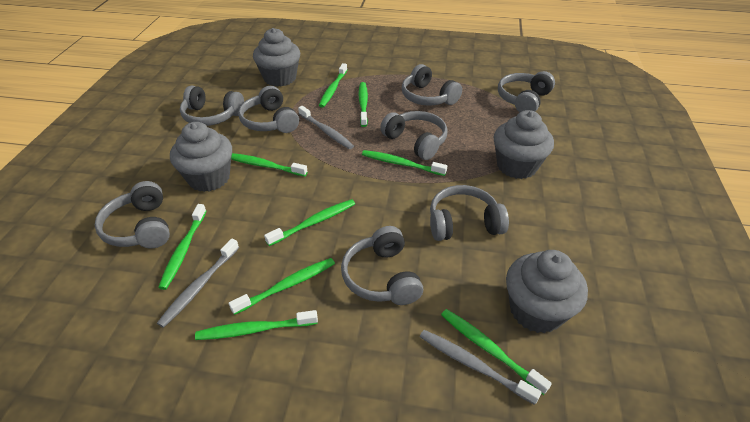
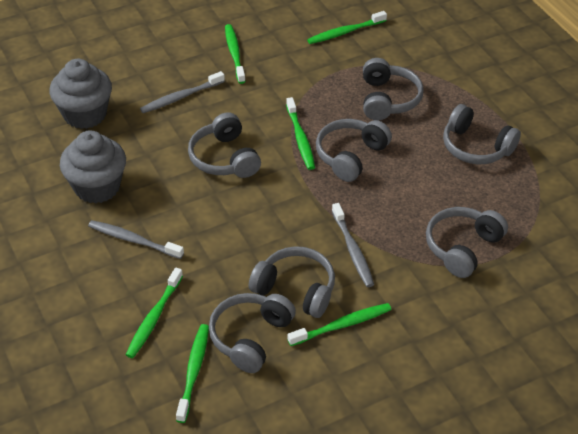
green toothbrush: 9 -> 6
grey cupcake: 4 -> 2
grey headphones: 8 -> 7

